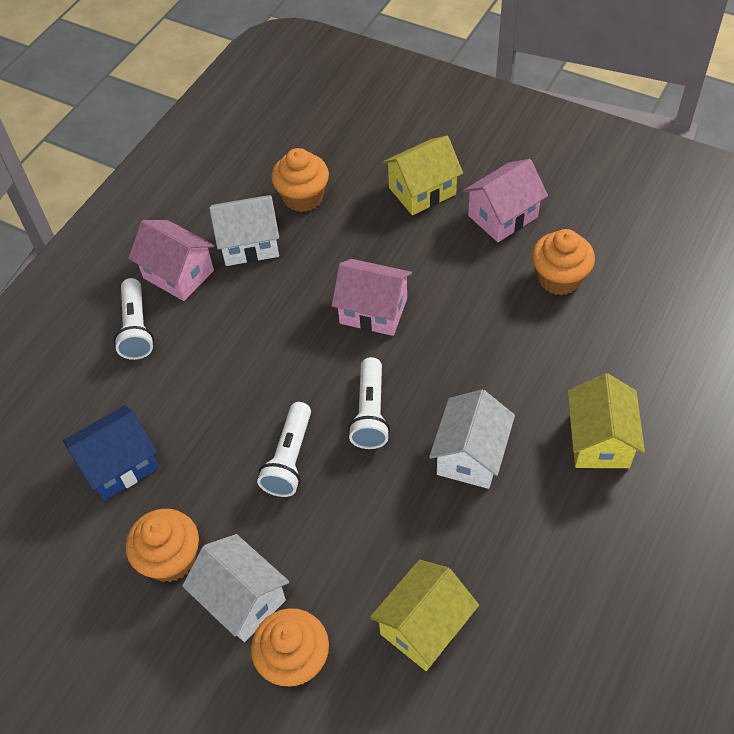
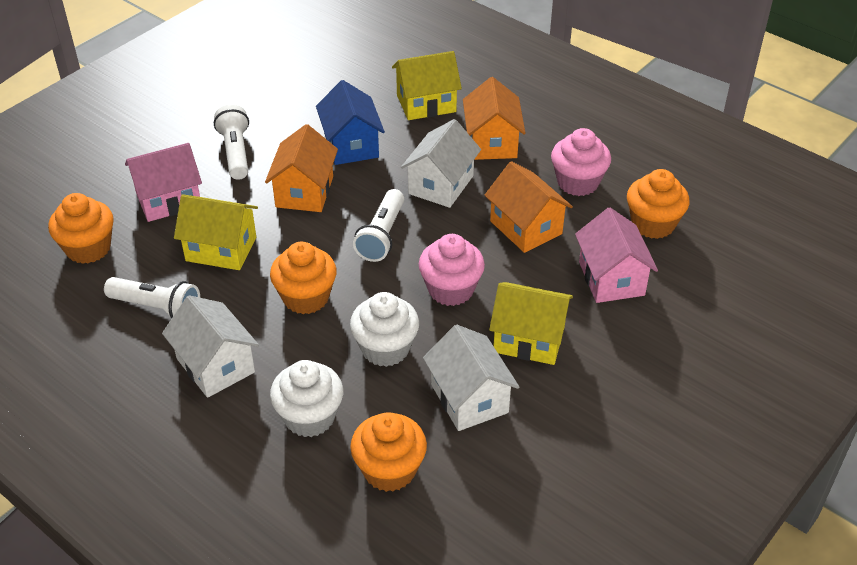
orange house: 0 -> 3
pink cupcake: 0 -> 2
pink house: 3 -> 2
white cupcake: 0 -> 2

